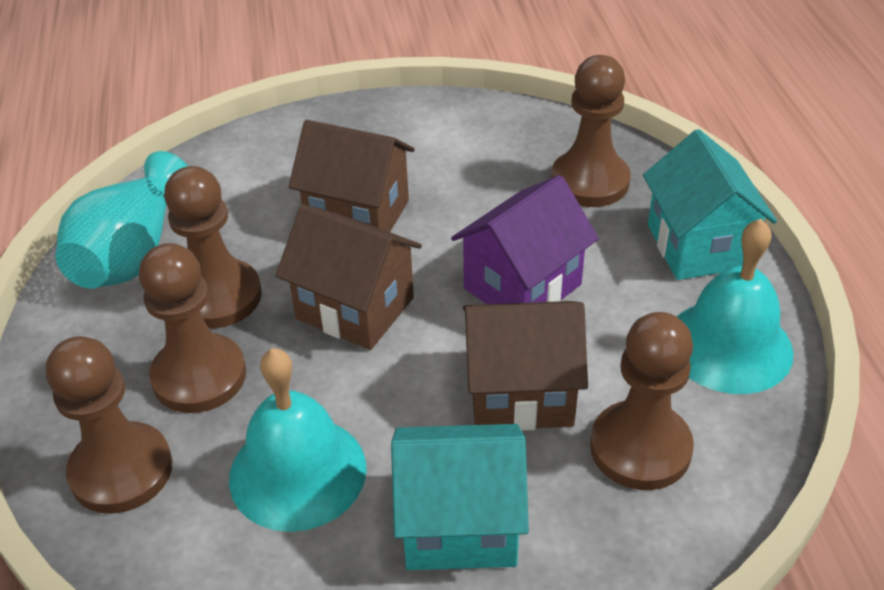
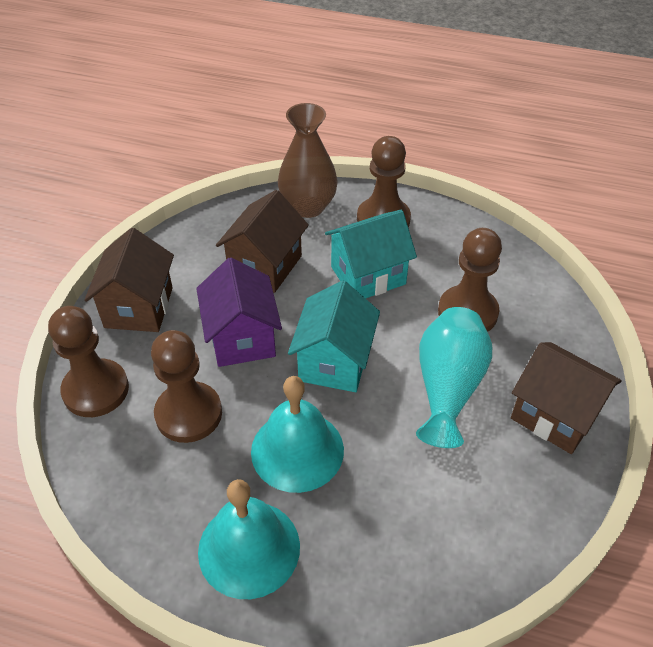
brown pawn: 5 -> 4
brown vase: 0 -> 1

